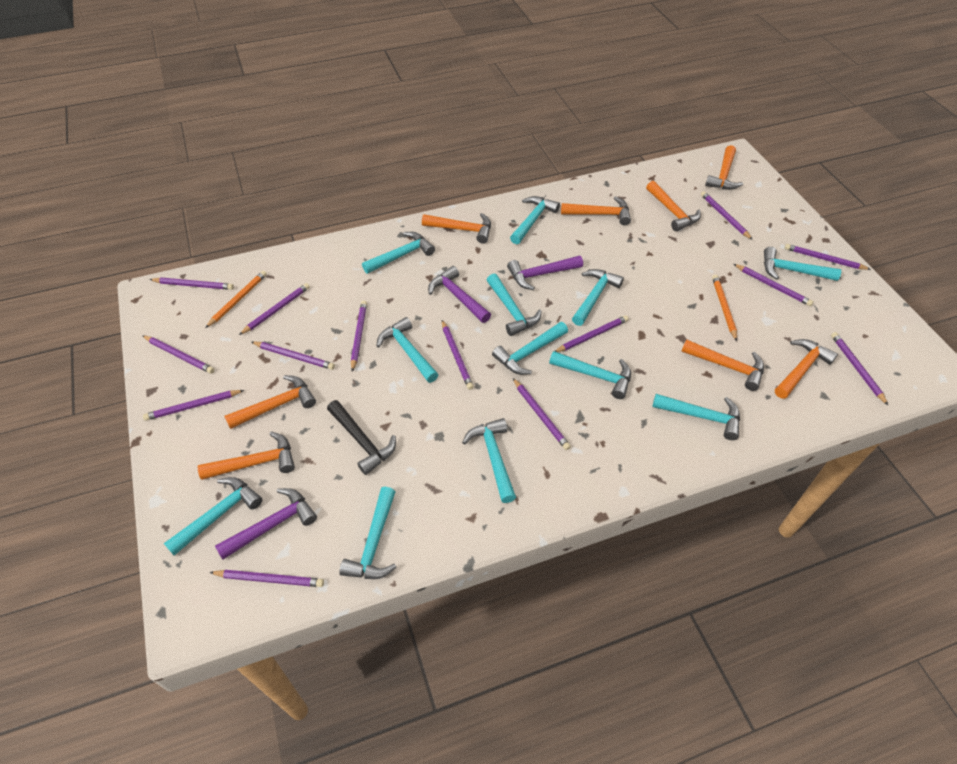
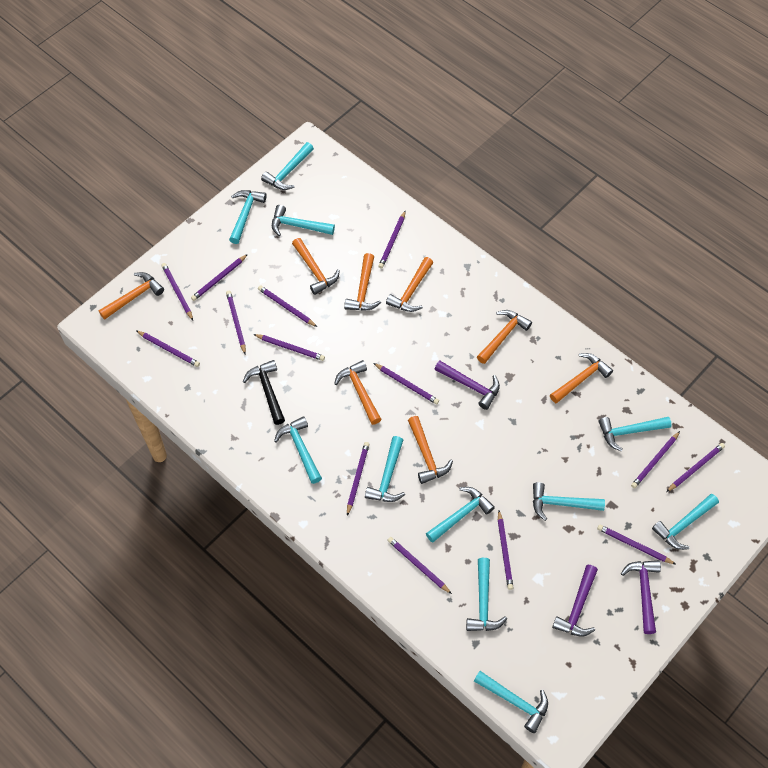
orange pencil: 2 -> 0
turquoise hammer: 12 -> 11

